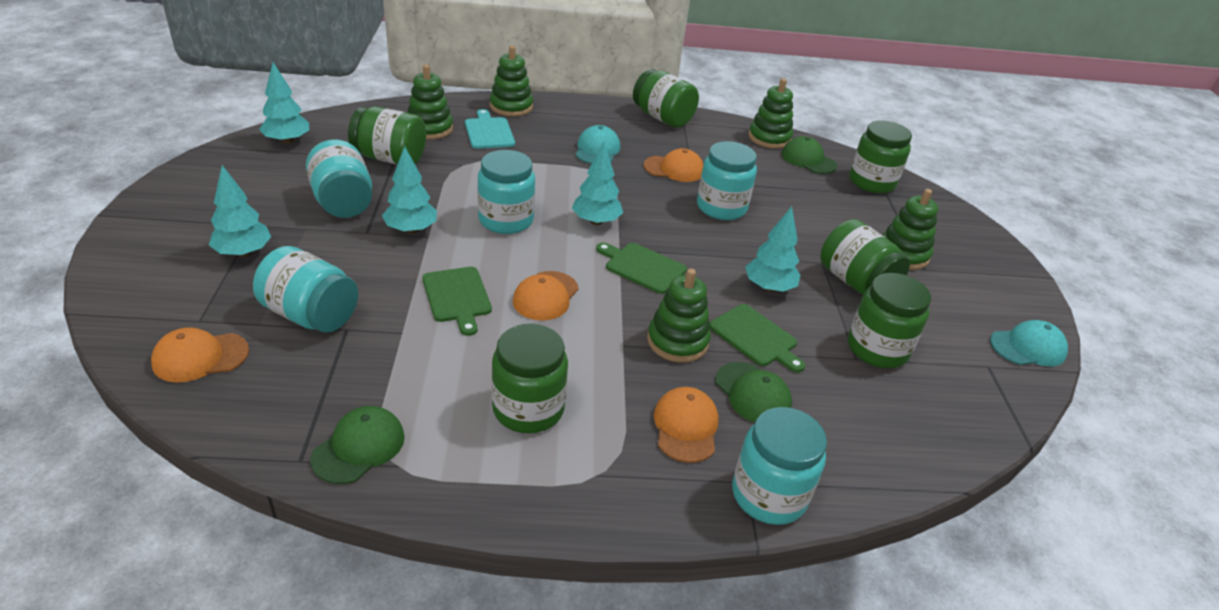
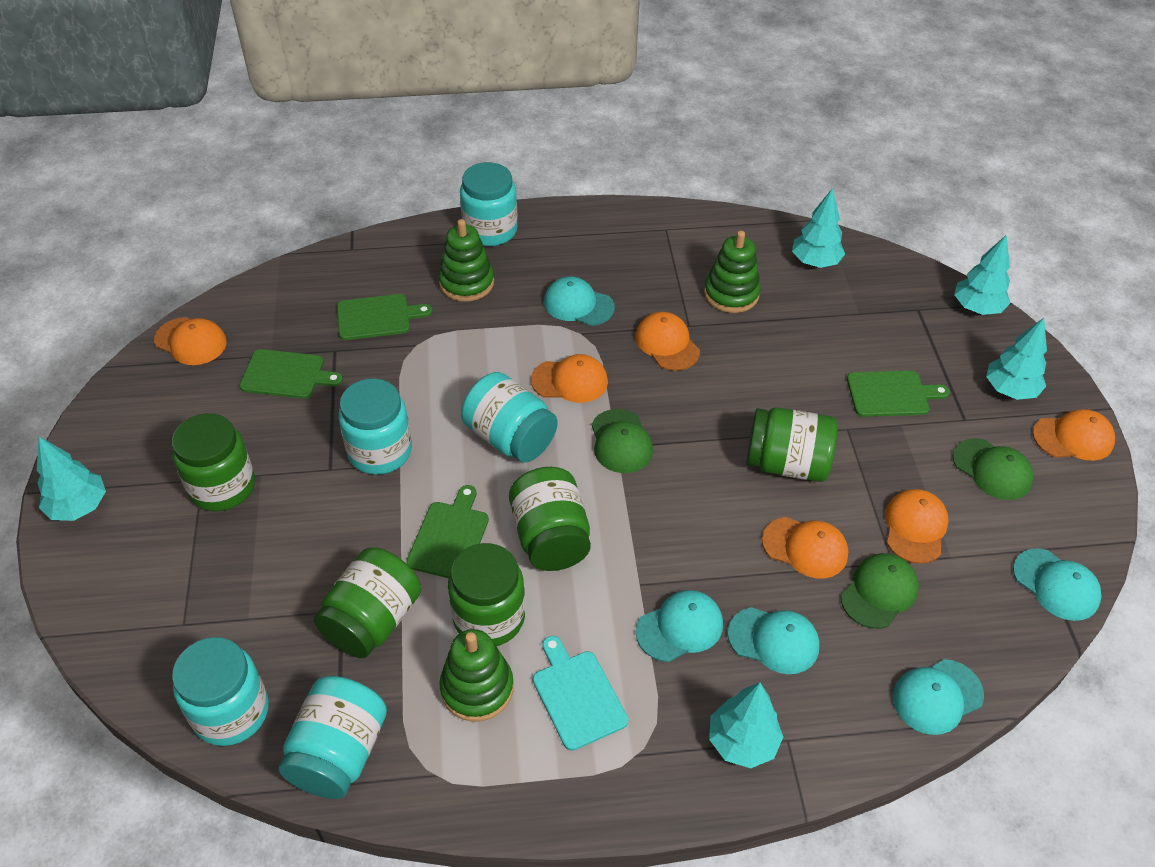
green cutting board: 3 -> 4
green jar: 6 -> 5
green stacking toy: 5 -> 3
orange cap: 4 -> 6
turquoise cap: 2 -> 5

